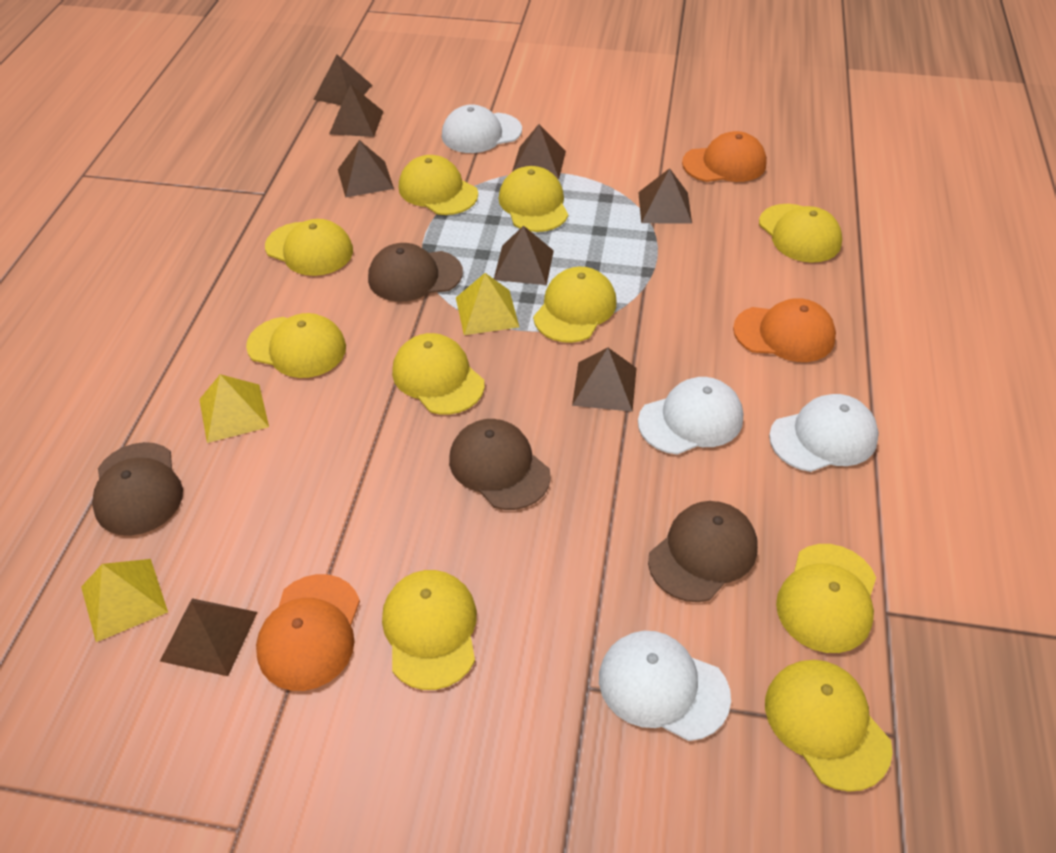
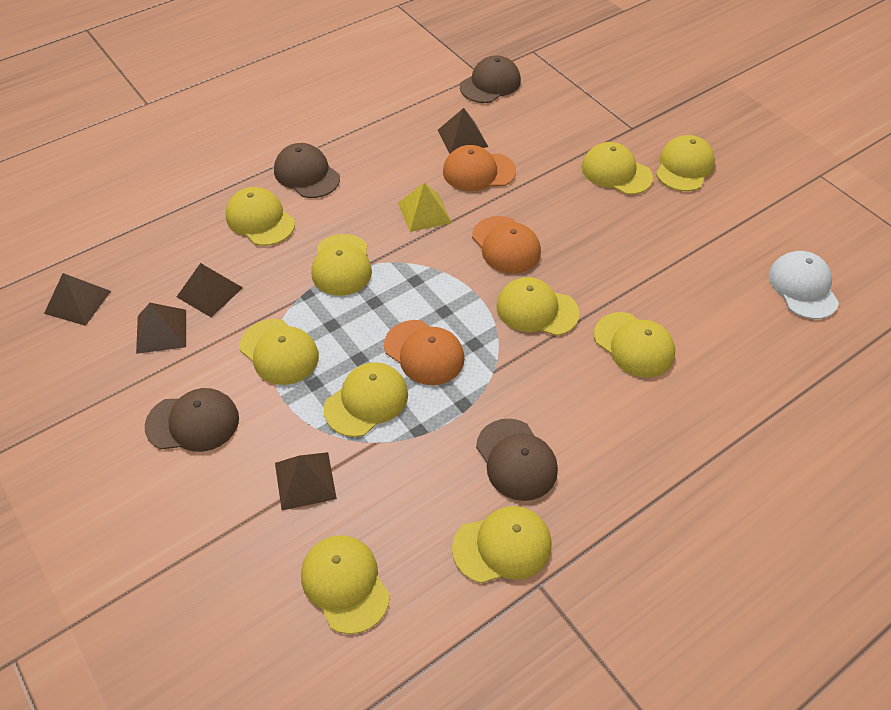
brown pyramid: 8 -> 5
white cap: 4 -> 1
yellow pyramid: 3 -> 1

